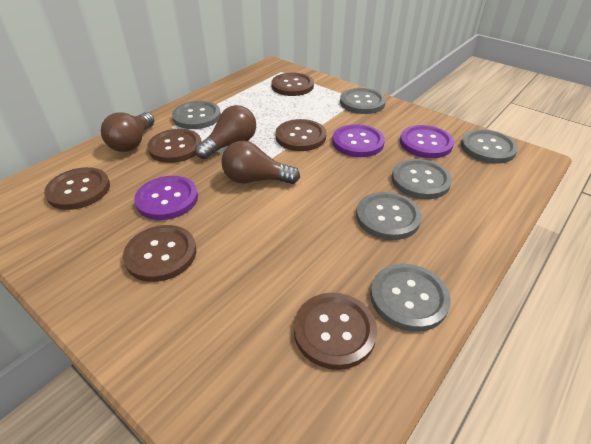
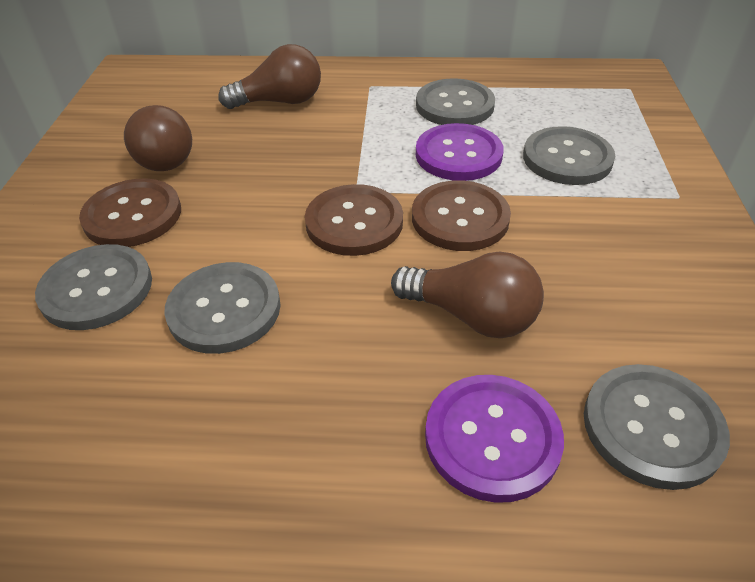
brown button: 6 -> 3
grey button: 6 -> 5
purple button: 3 -> 2

